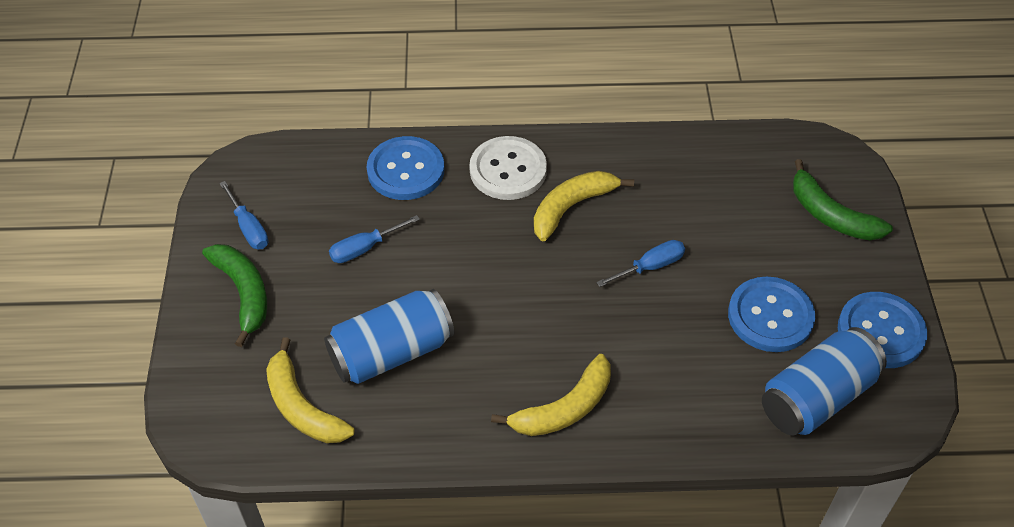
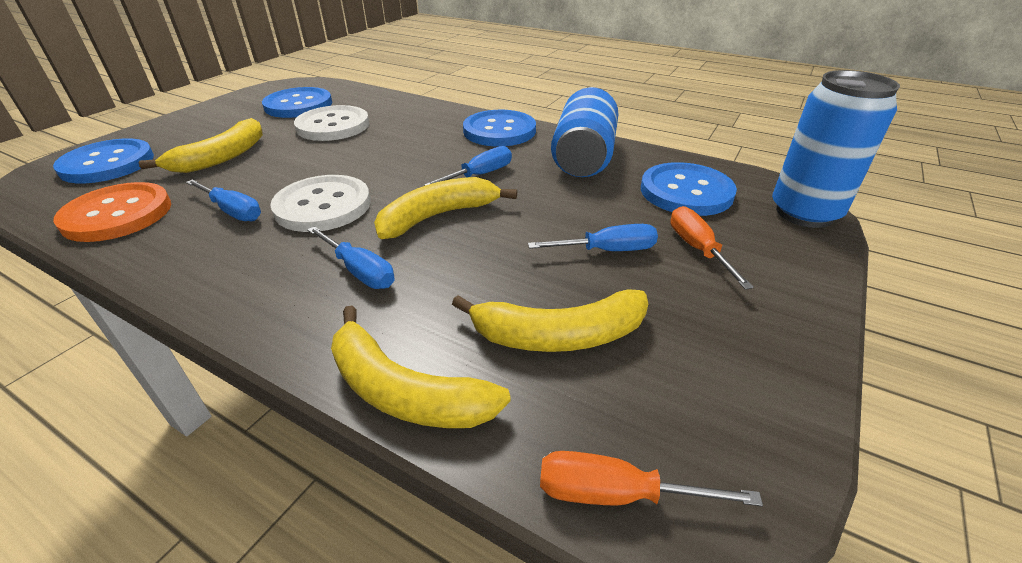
blue button: 3 -> 4
blue screwdriver: 3 -> 4
green banana: 2 -> 0
orange button: 0 -> 1
orange screwdriver: 0 -> 2
white button: 1 -> 2
yellow banana: 3 -> 4

